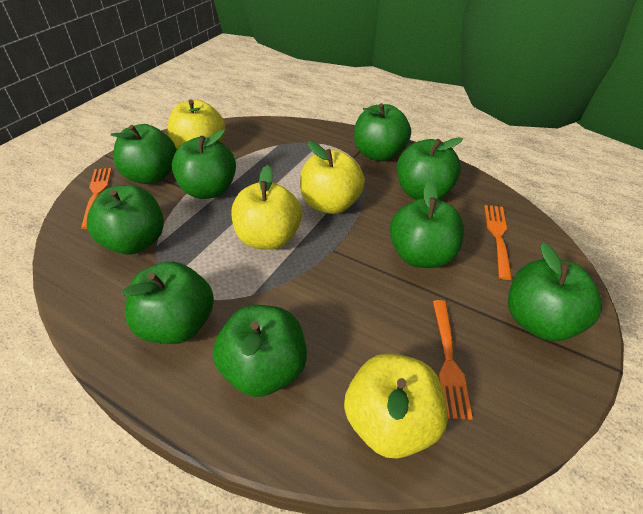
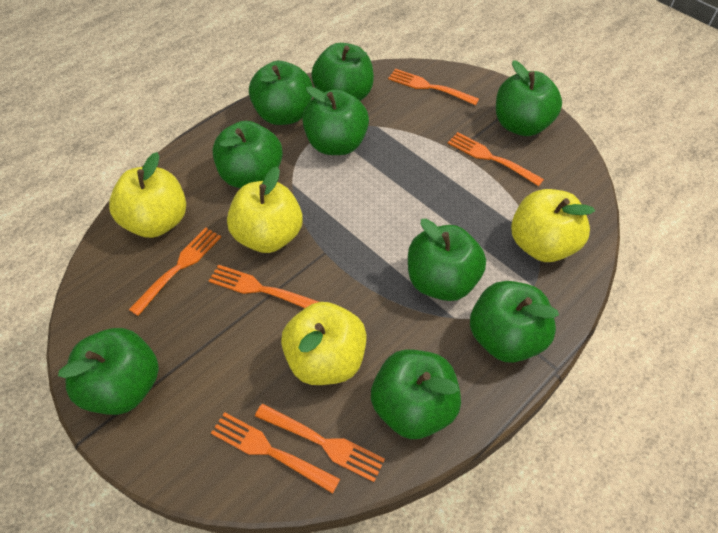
orange fork: 3 -> 6

